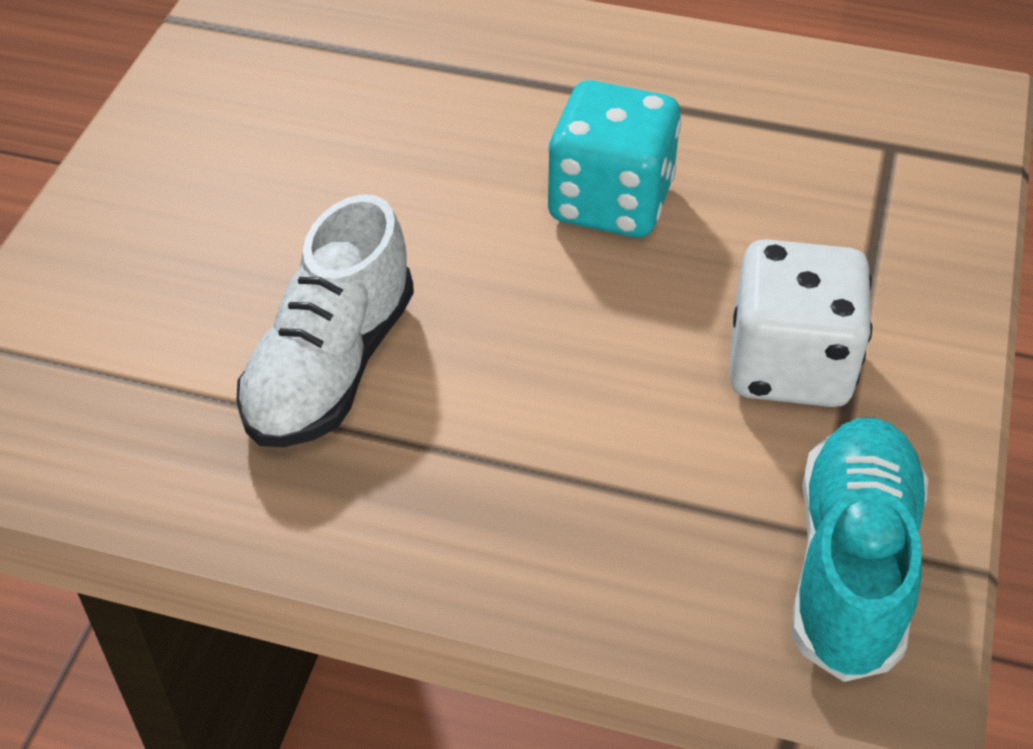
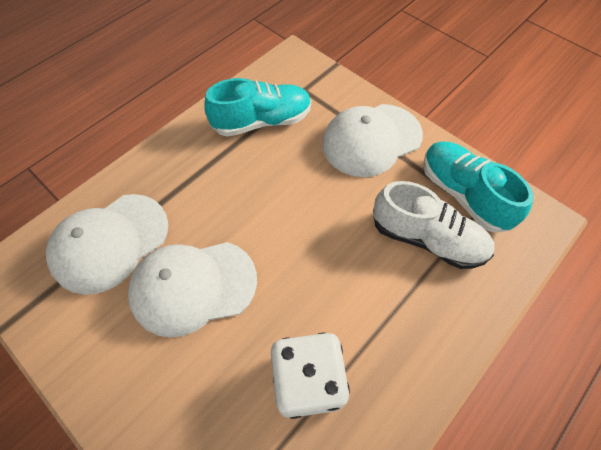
turquoise dice: 1 -> 0
turquoise shoe: 1 -> 2
white cap: 0 -> 3

